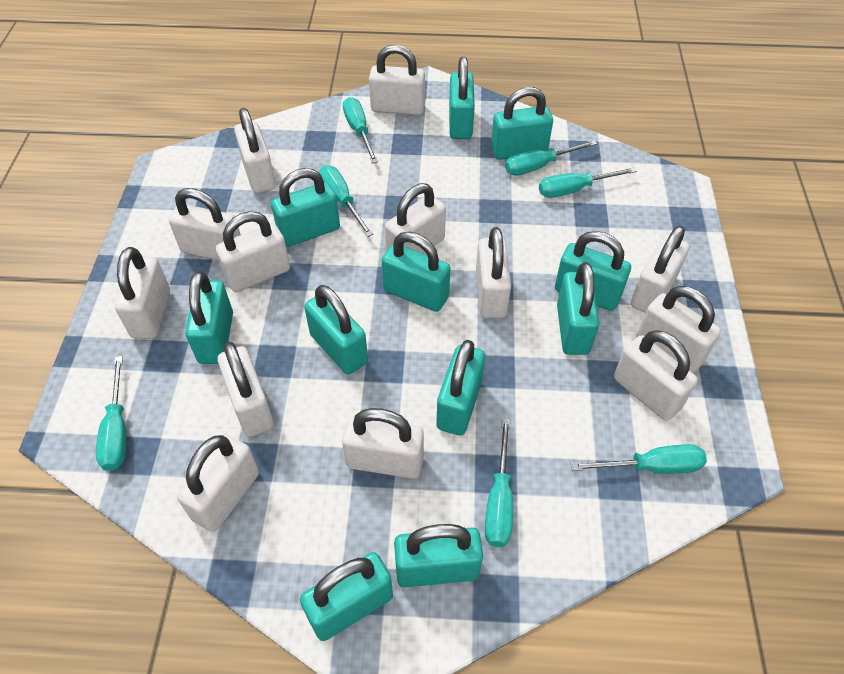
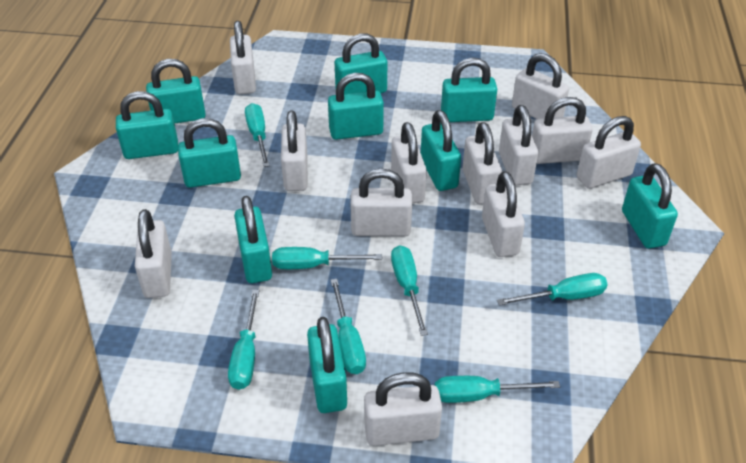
turquoise padlock: 11 -> 10
white padlock: 13 -> 12

